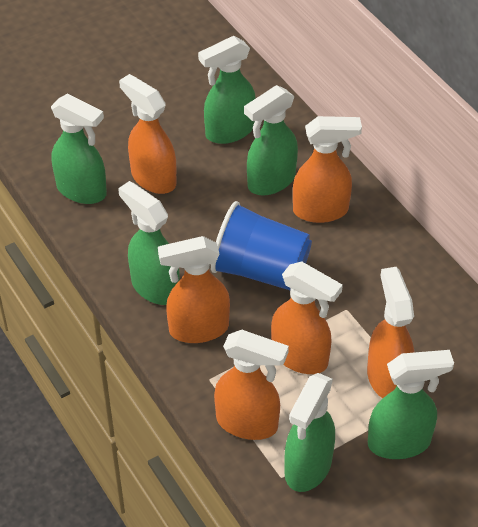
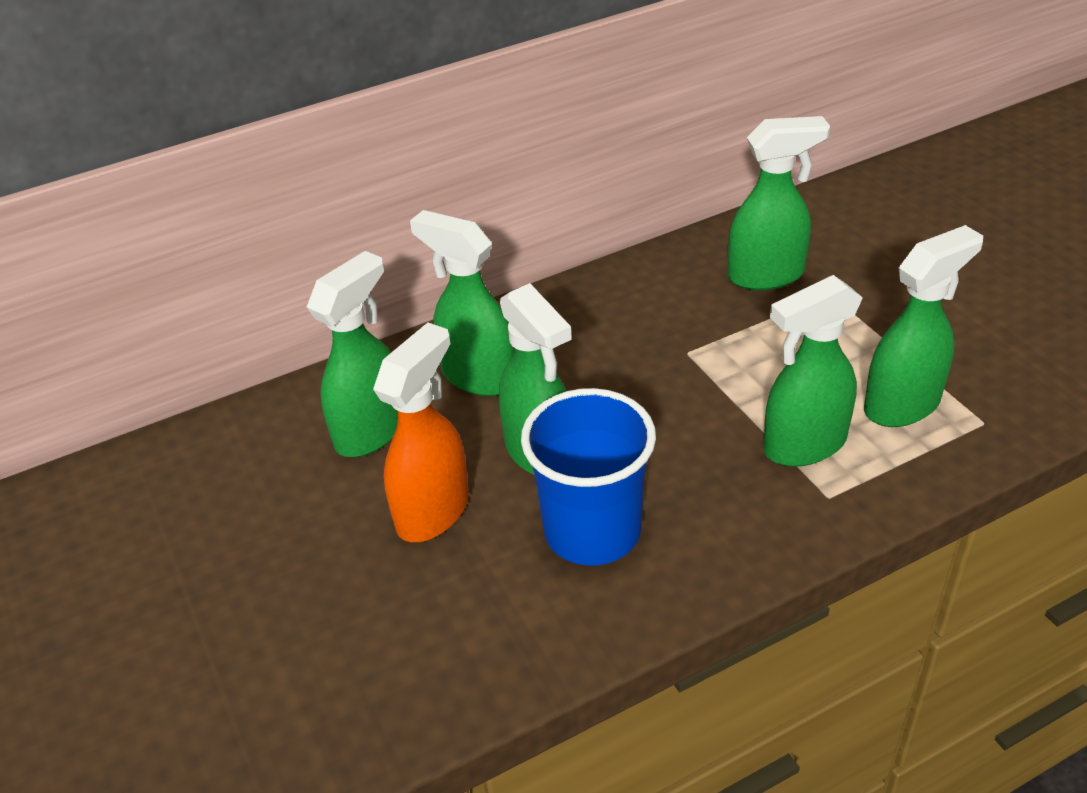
orange spray bottle: 6 -> 1

